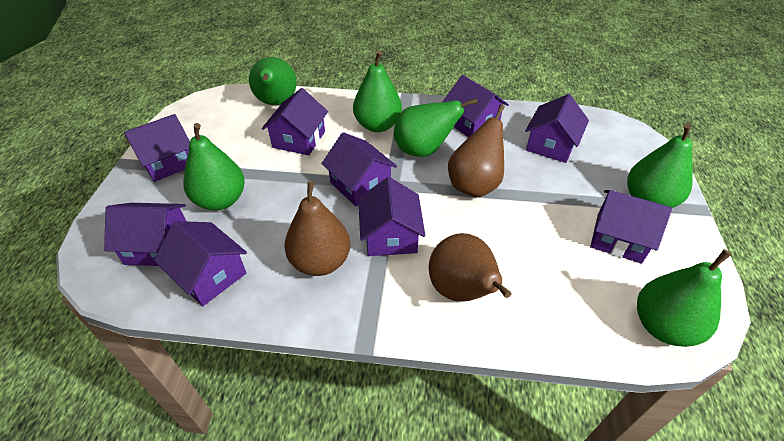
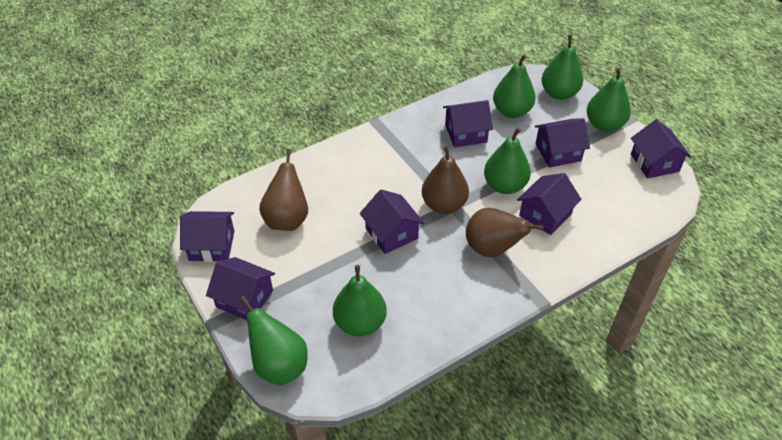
purple house: 9 -> 7

